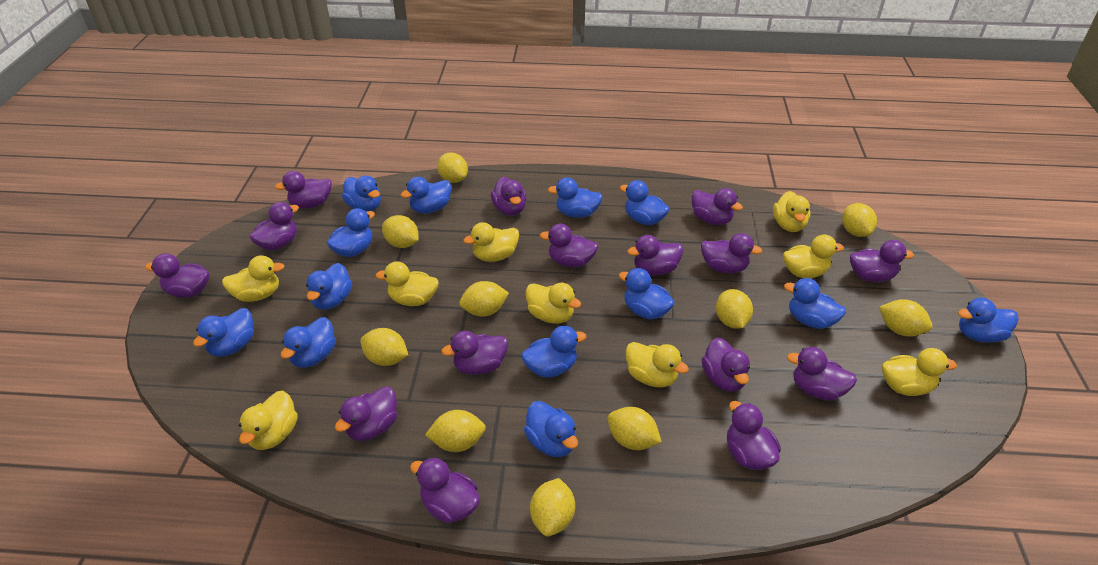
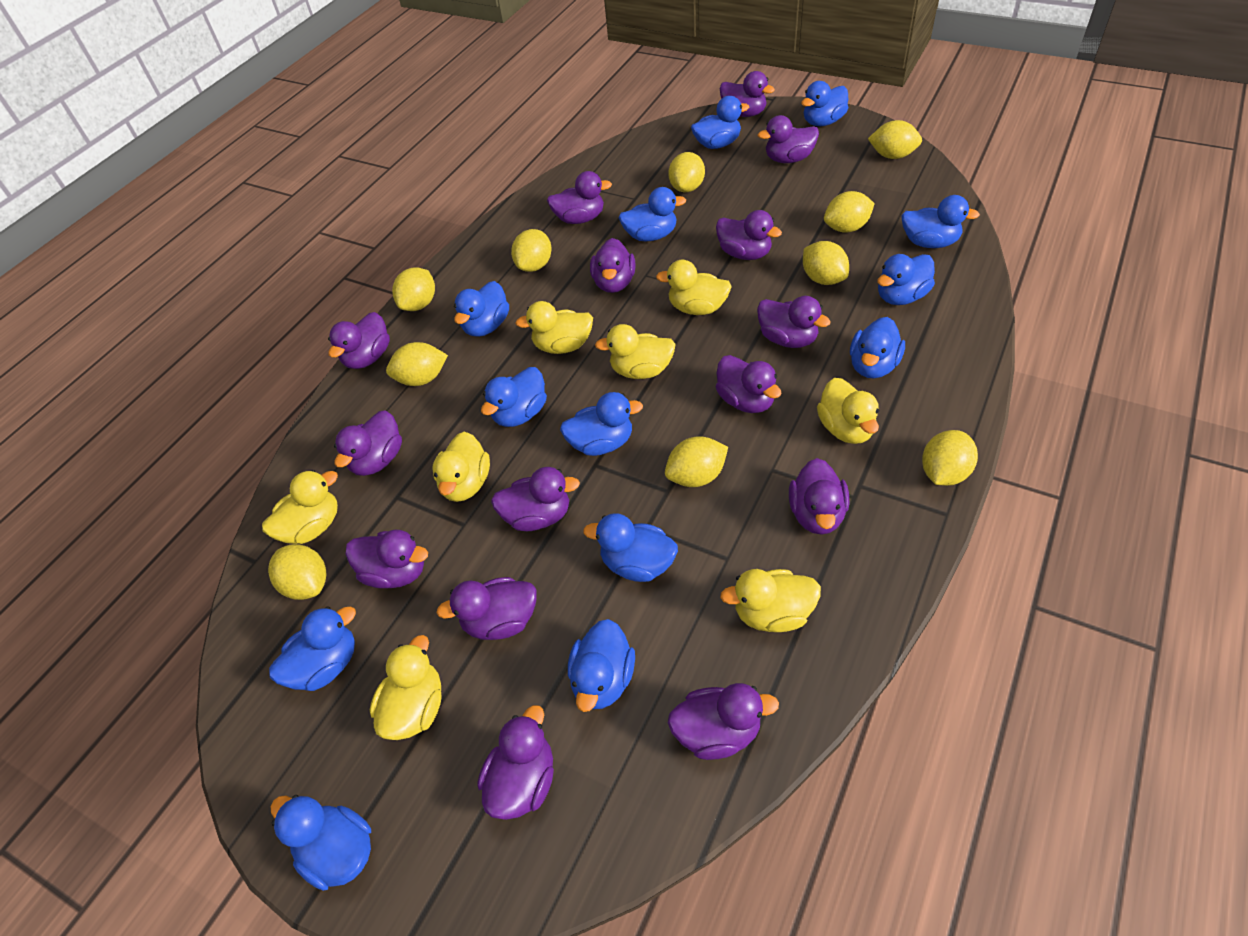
yellow duck: 9 -> 8

